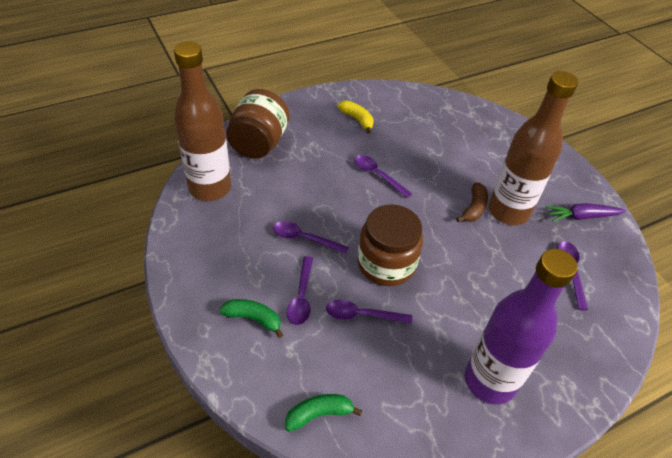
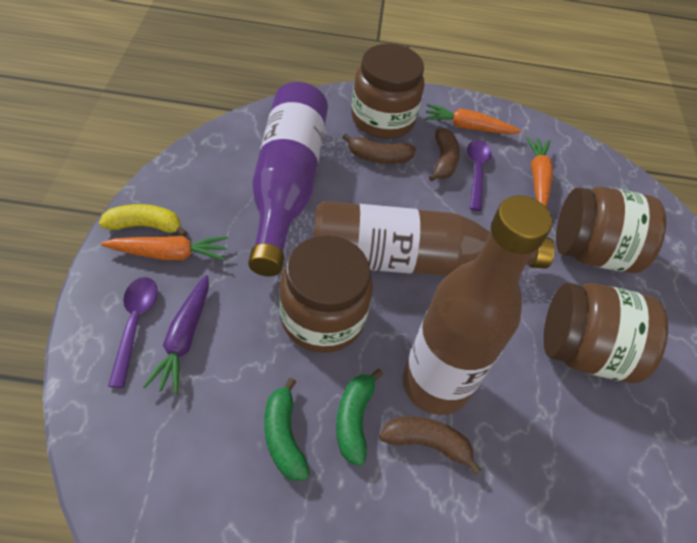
brown banana: 1 -> 3
brown jar: 2 -> 4
orange carrot: 0 -> 3
purple spoon: 5 -> 2

